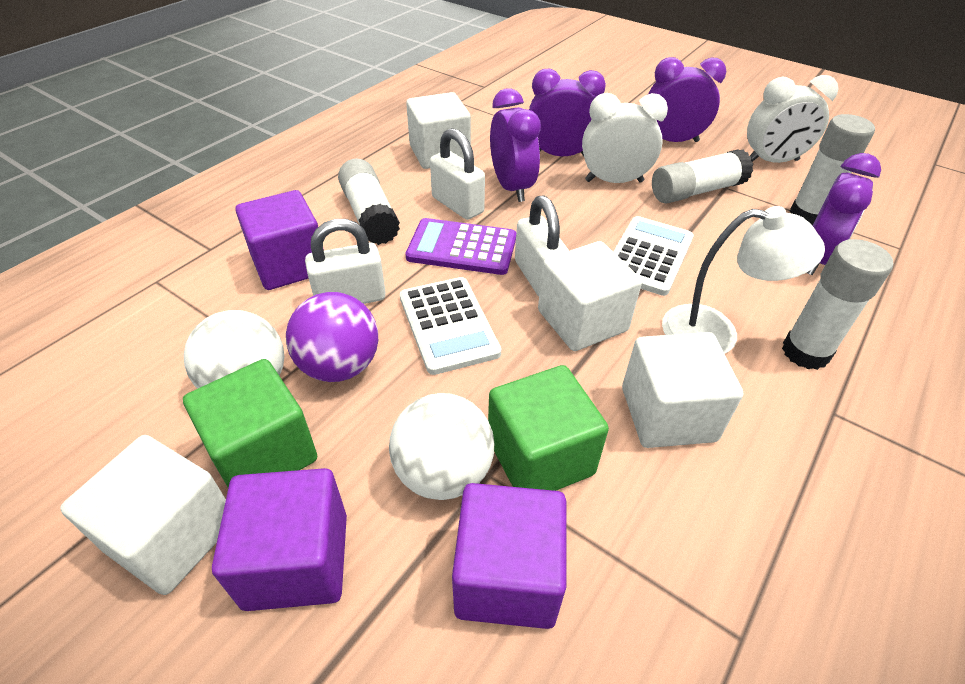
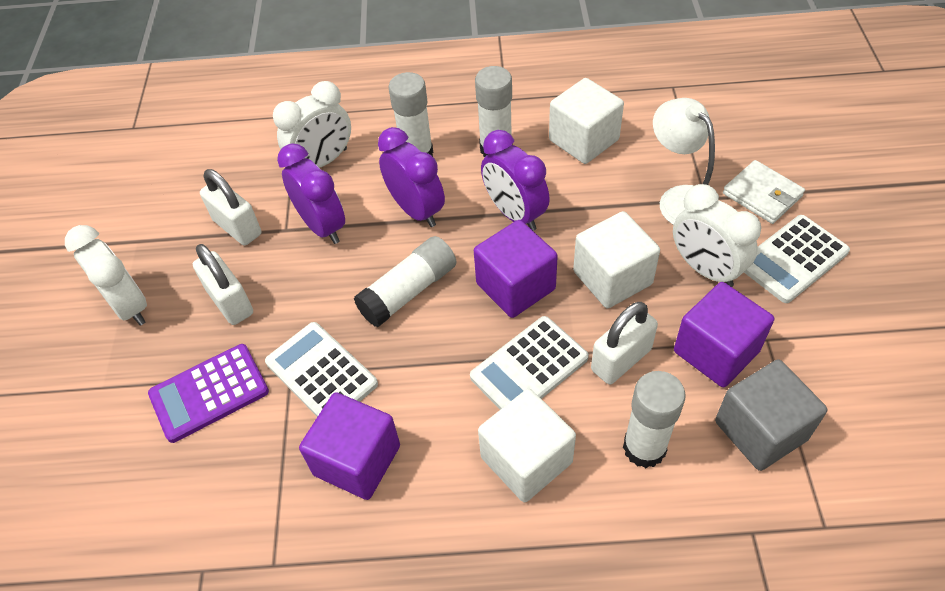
green cube: 2 -> 0
grey cube: 0 -> 1
purple ball: 1 -> 0
purple clock: 4 -> 3
white ball: 2 -> 0
white calculator: 2 -> 3
white clock: 2 -> 3
white cube: 4 -> 3
white wallet: 0 -> 1

